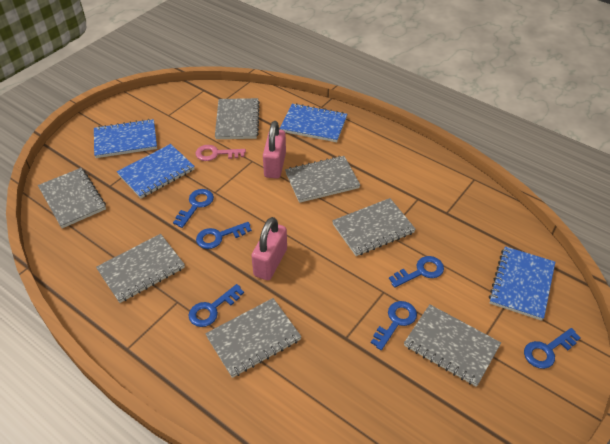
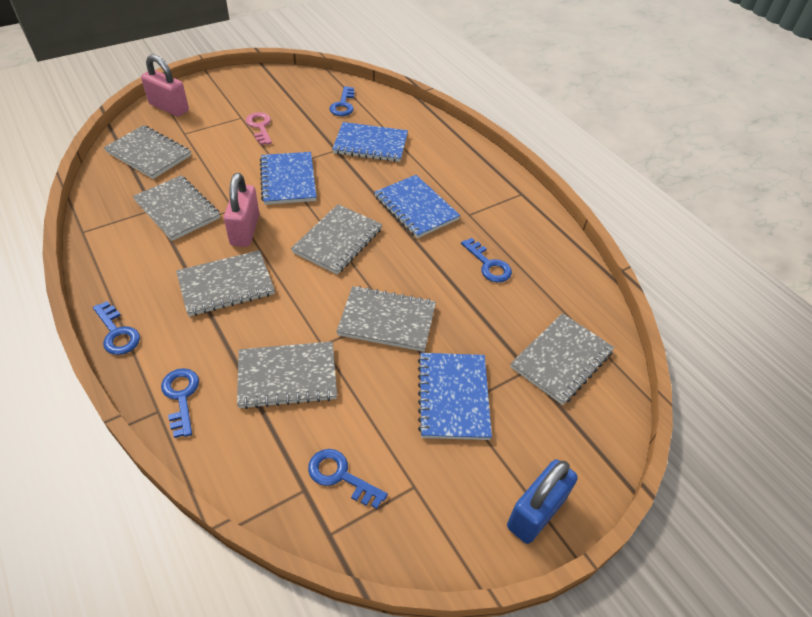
blue key: 6 -> 5
blue padlock: 0 -> 1

